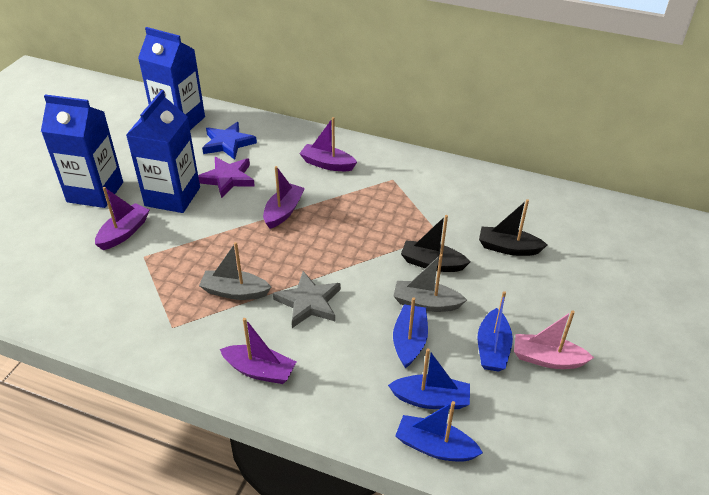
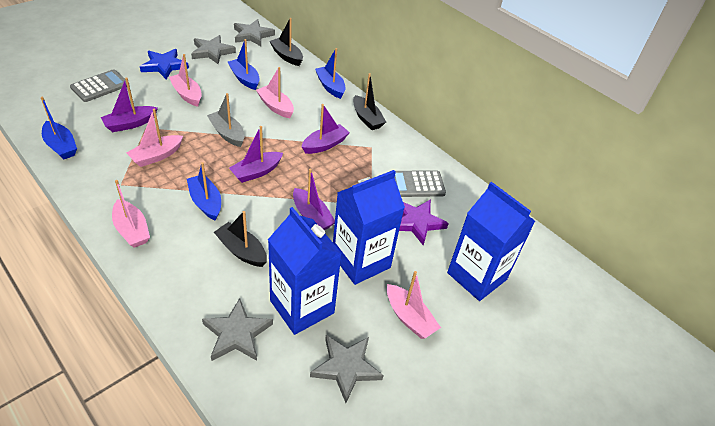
black boat: 2 -> 3
grey boat: 2 -> 1
grey calculator: 0 -> 2
grey star: 1 -> 4
pink boat: 1 -> 5

